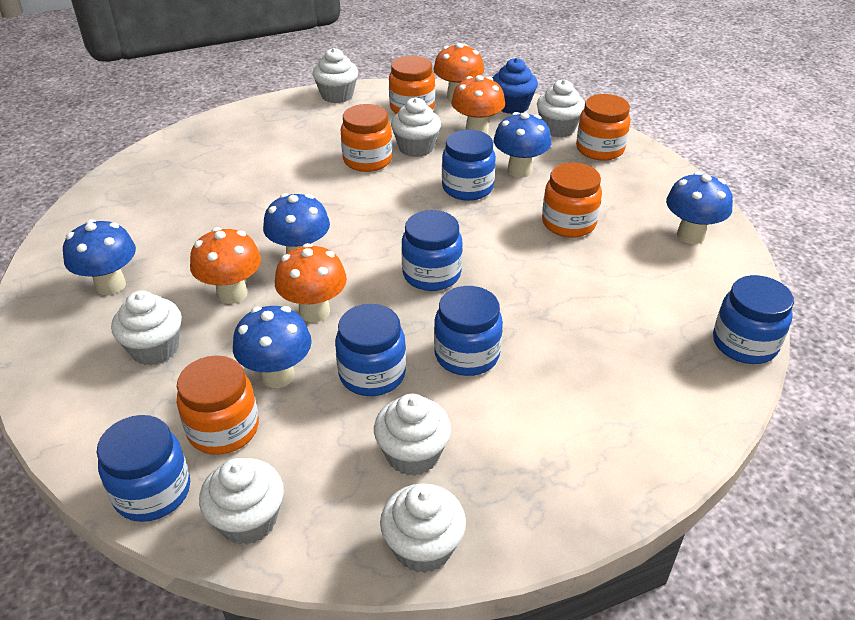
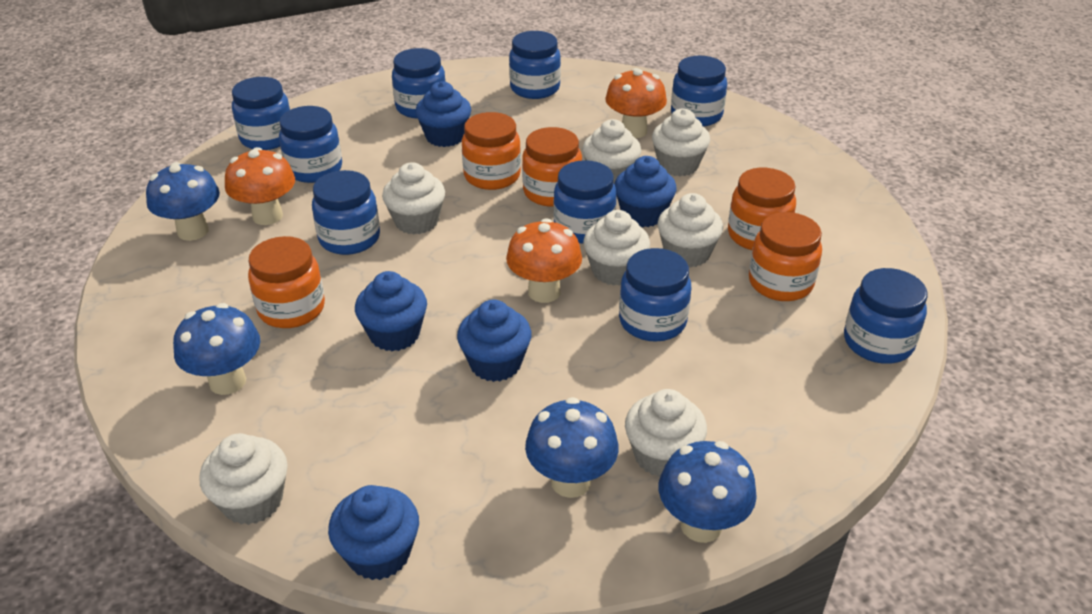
blue cupcake: 1 -> 5
blue jar: 6 -> 9
blue mushroom: 5 -> 4
orange mushroom: 4 -> 3

